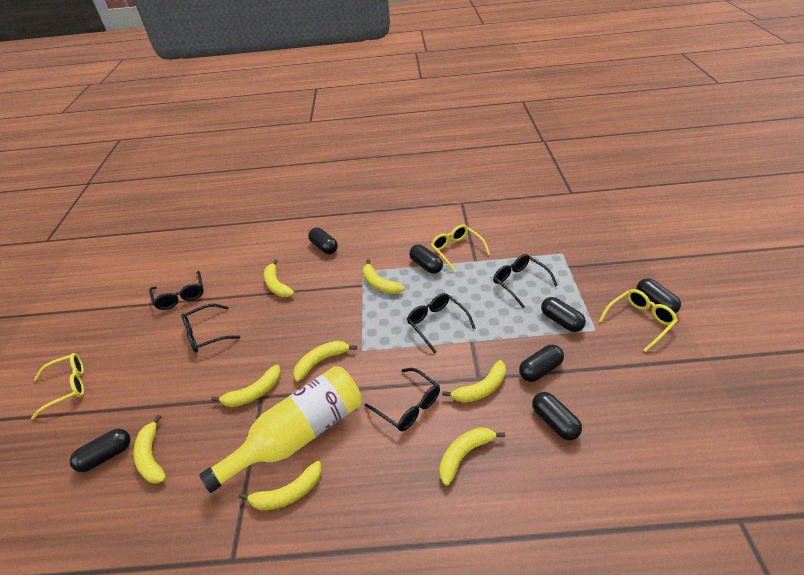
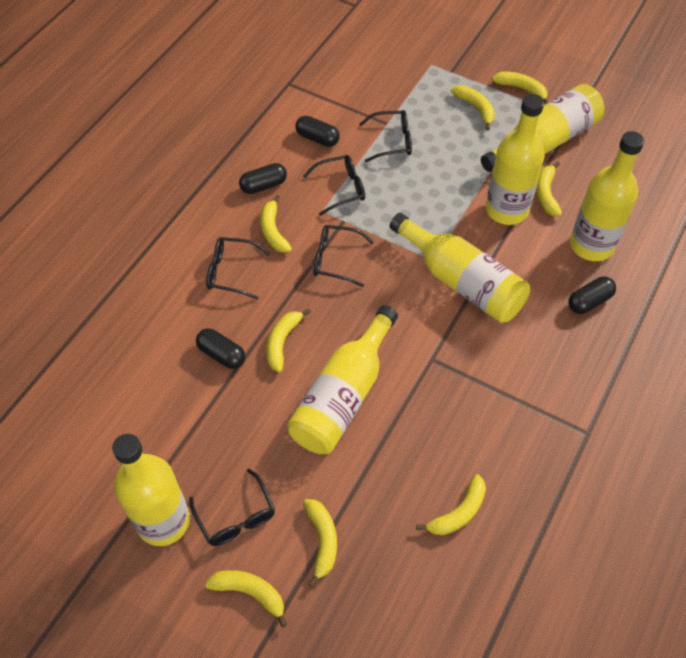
black capsule: 7 -> 4
yellow bottle: 1 -> 6
yellow glasses: 3 -> 0

